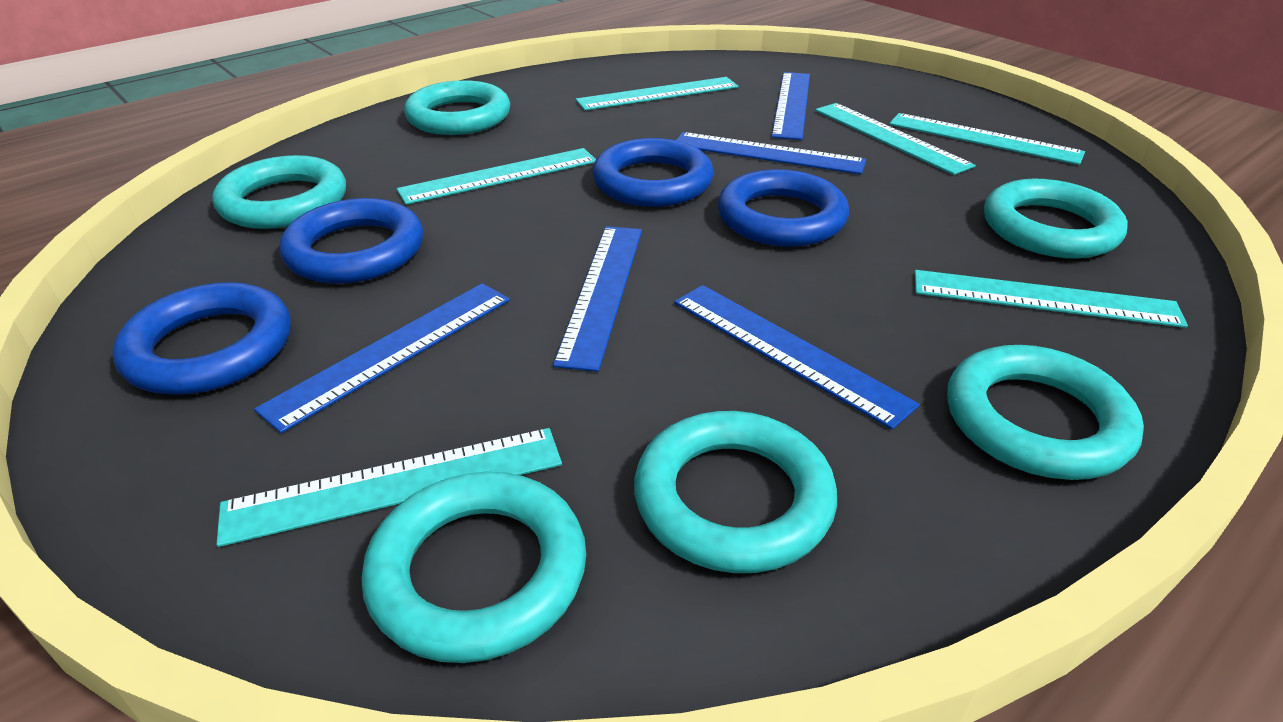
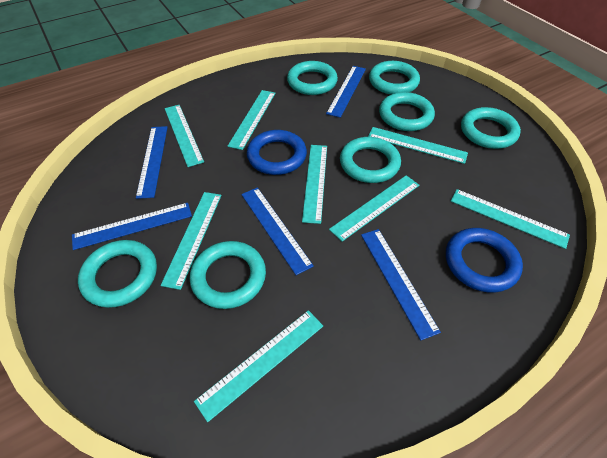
blue ring: 4 -> 2
turquoise ring: 6 -> 7
turquoise ruler: 6 -> 8

